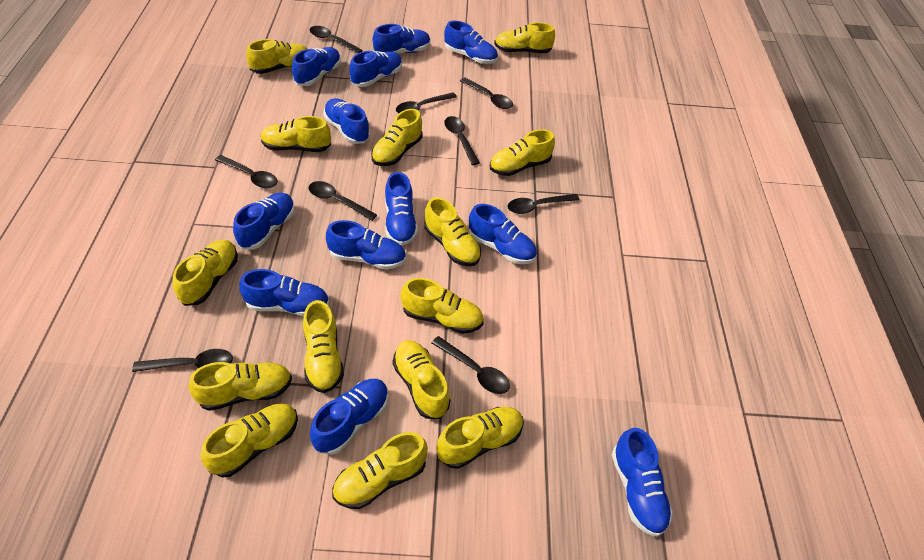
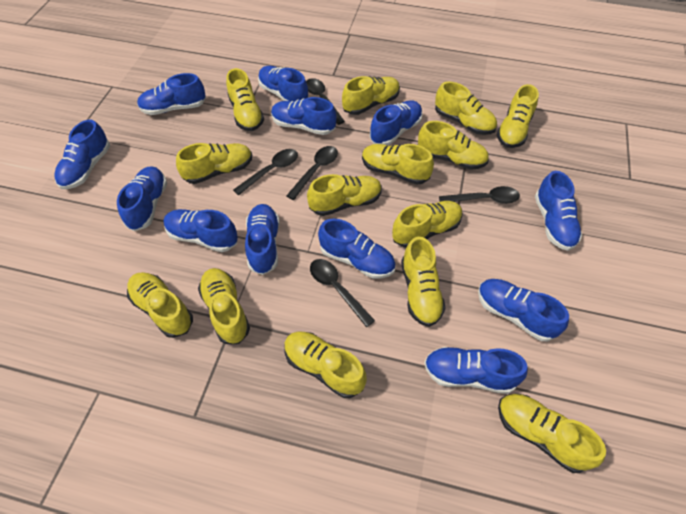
black spoon: 9 -> 5

